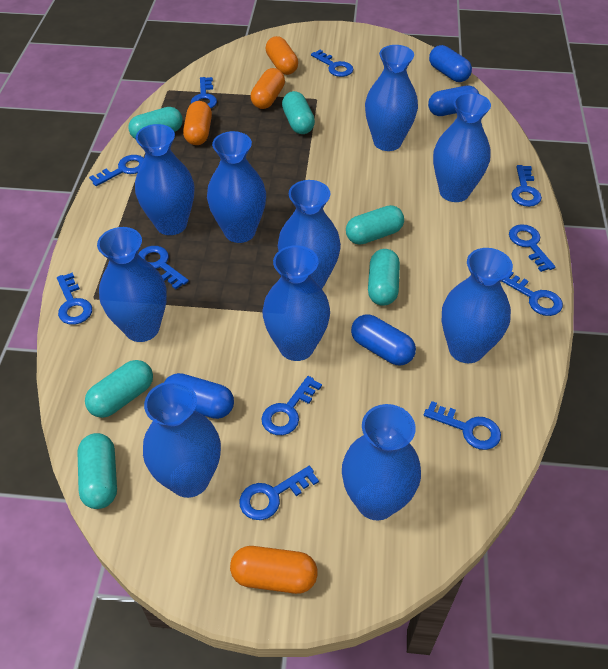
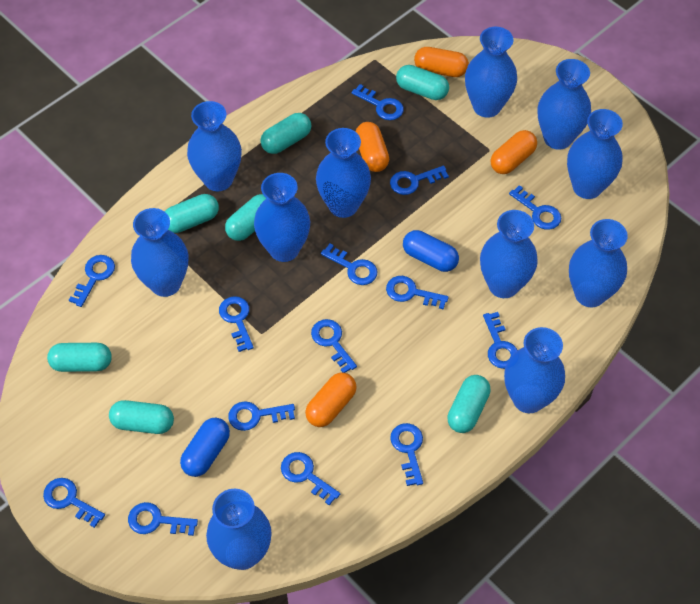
blue capsule: 4 -> 2
blue key: 11 -> 14
blue vase: 10 -> 11
turquoise capsule: 6 -> 7

